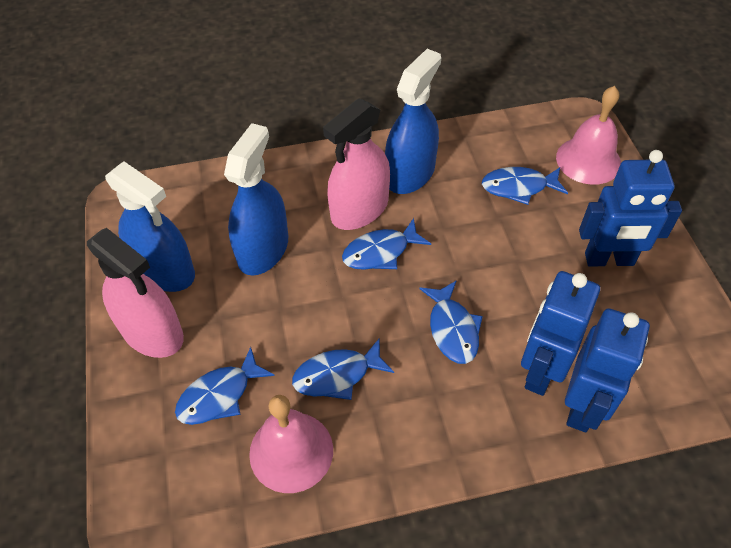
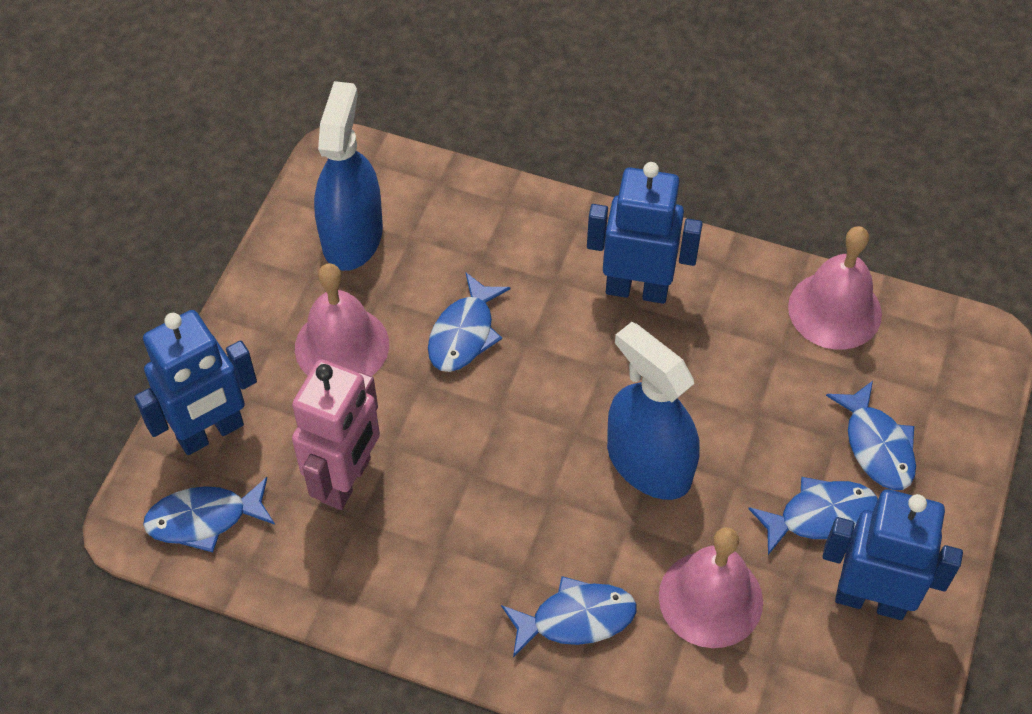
blue spray bottle: 3 -> 2
pink bell: 2 -> 3
pink robot: 0 -> 1
pink spray bottle: 2 -> 0

